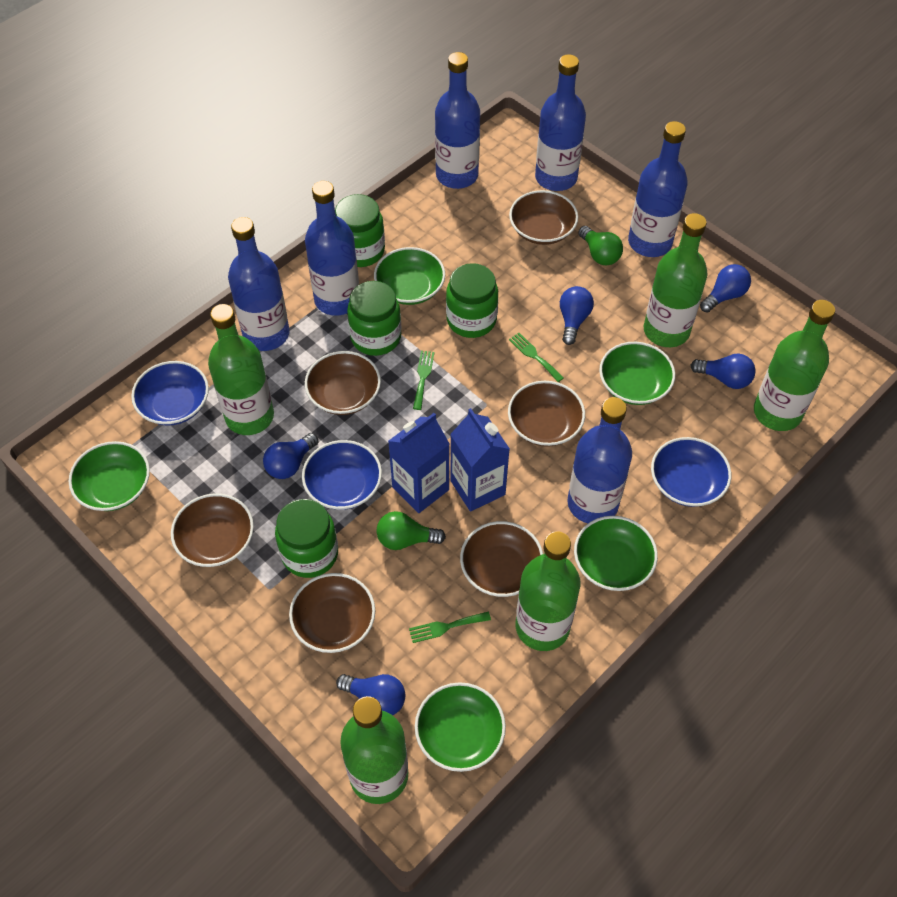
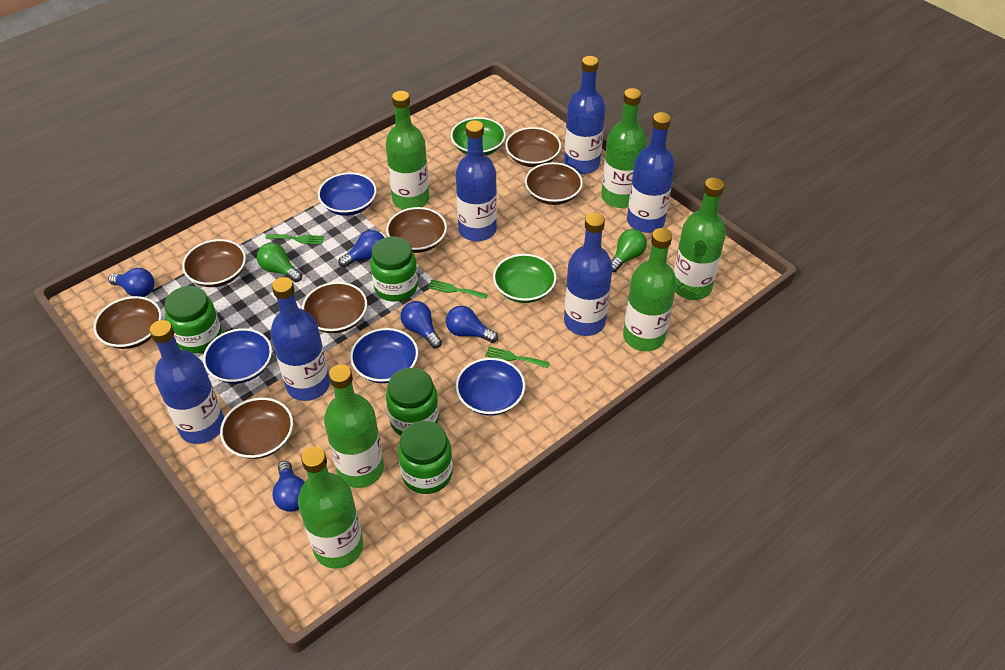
blue bowl: 3 -> 4
blue carton: 2 -> 0
brown bowl: 6 -> 7
green bottle: 5 -> 6
green bowl: 5 -> 2

